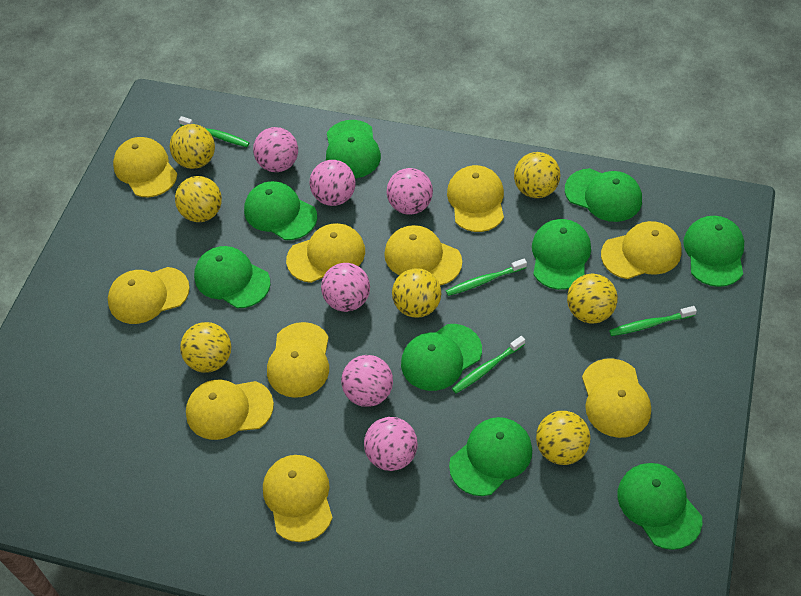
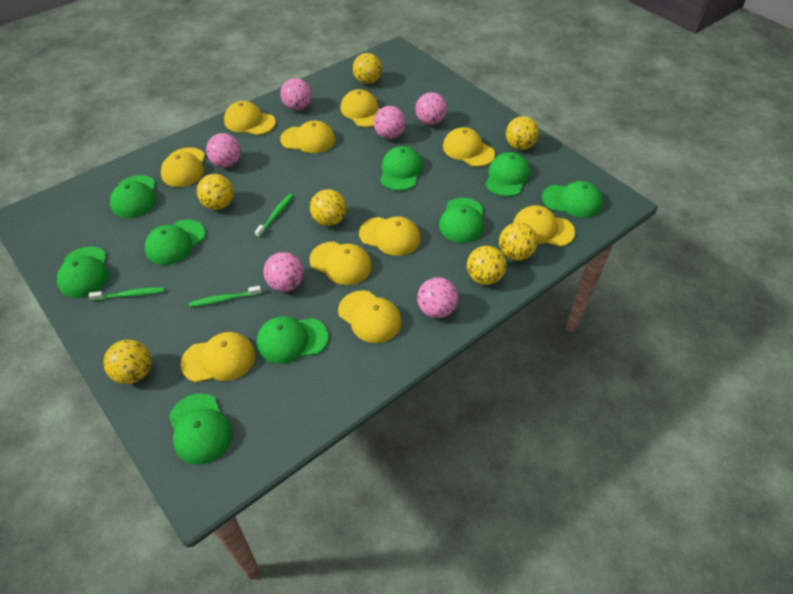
green toothbrush: 4 -> 3

